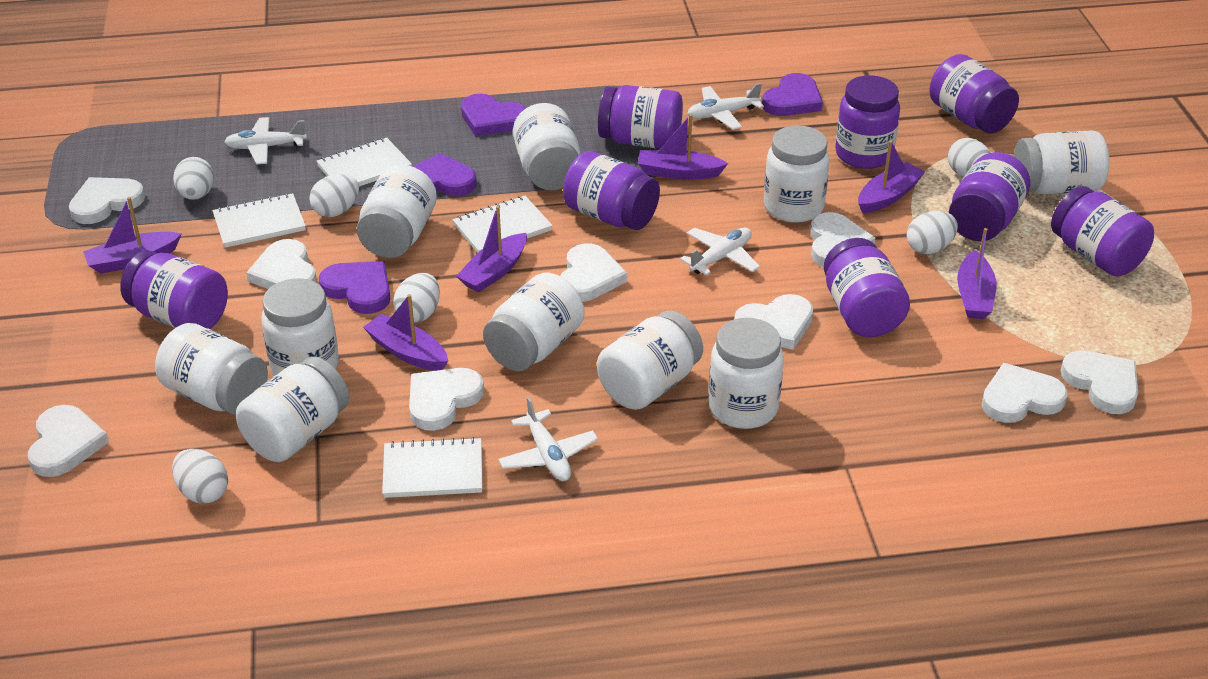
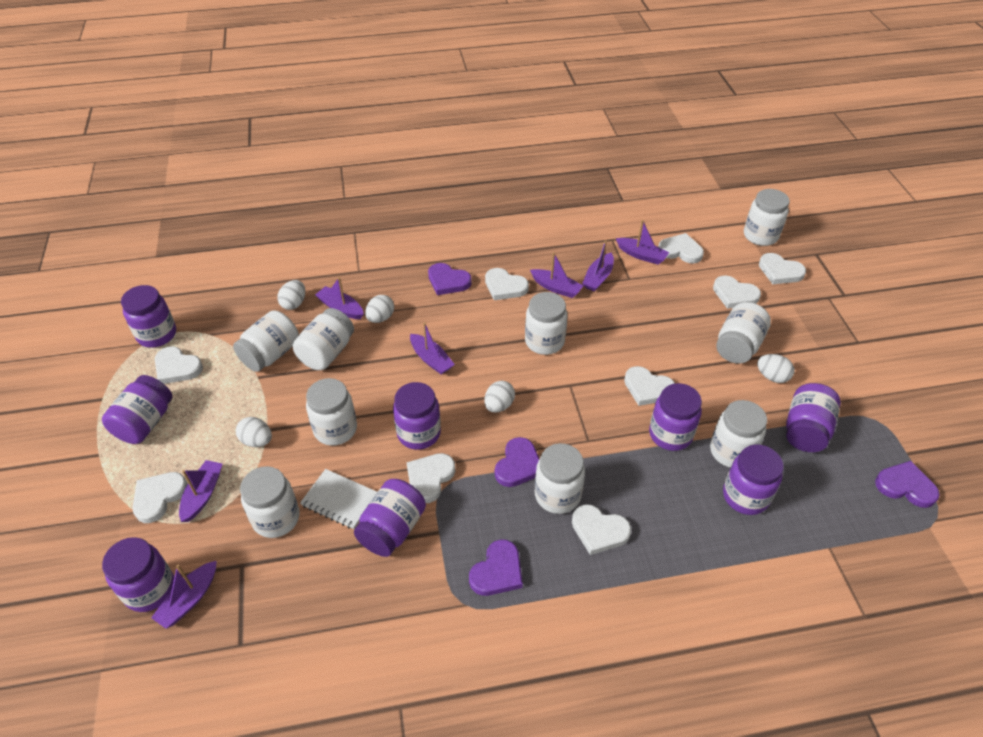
purple boat: 6 -> 7
white egg: 6 -> 5
white jar: 10 -> 9
white notebook: 4 -> 1
white plane: 4 -> 0

